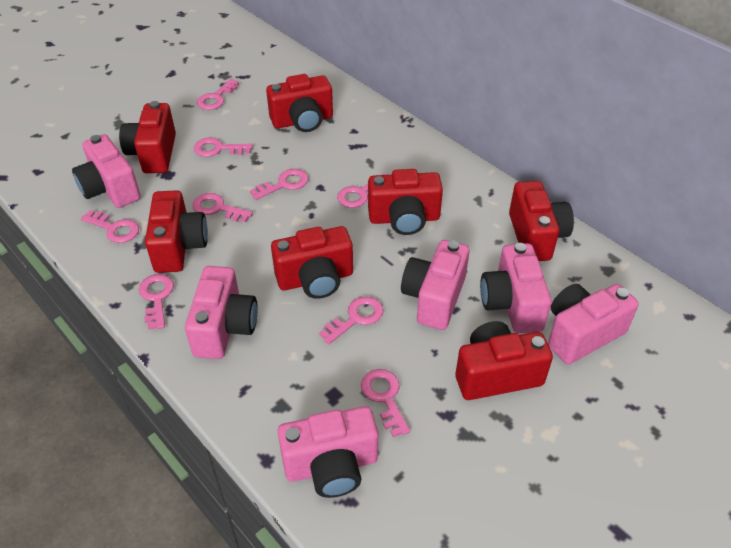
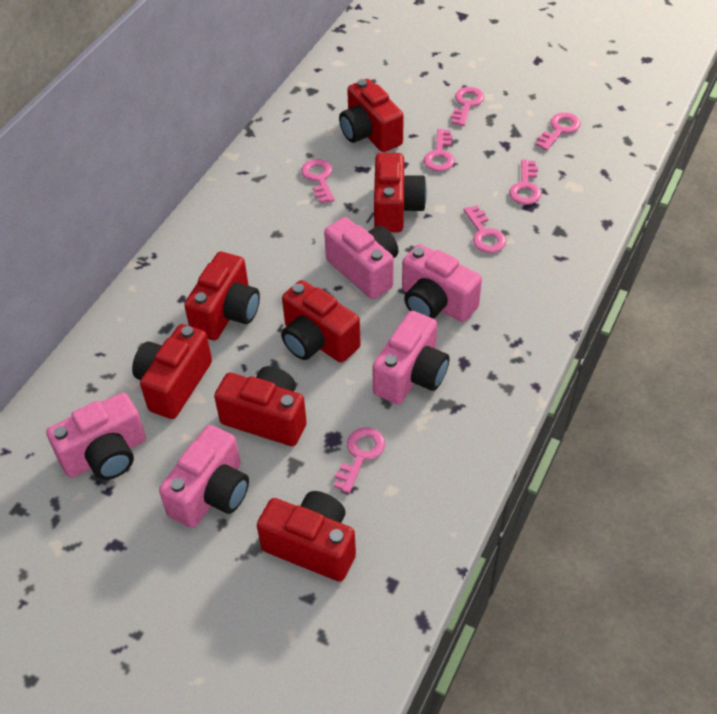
pink camera: 6 -> 5
pink key: 9 -> 7

